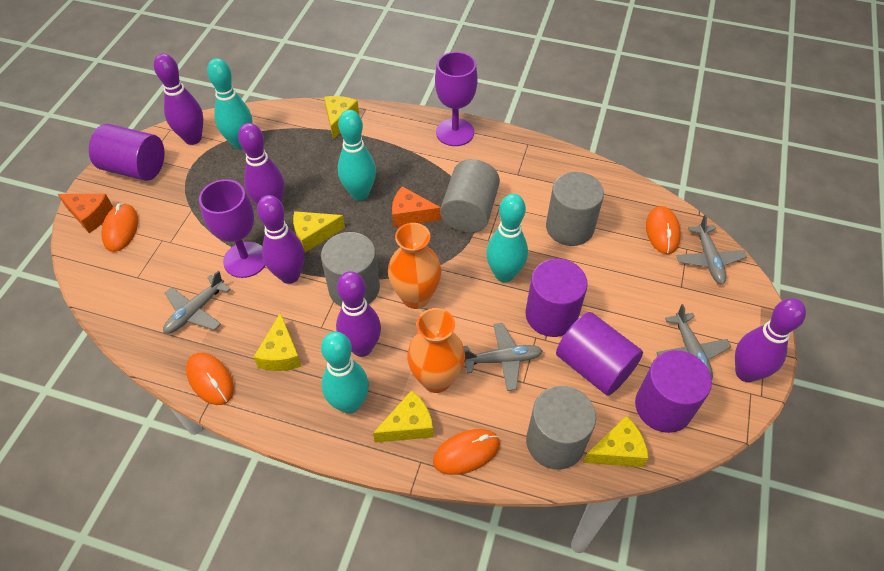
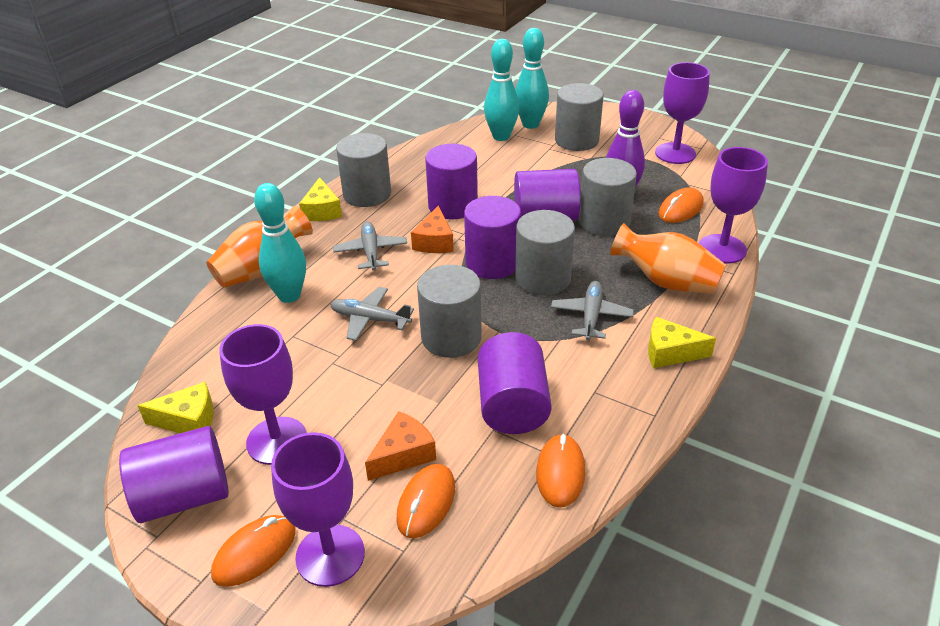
grey cylinder: 4 -> 5
grey plane: 4 -> 3
purple bowling pin: 5 -> 1
purple cylinder: 4 -> 5
purple goblet: 2 -> 4
turquoise bowling pin: 4 -> 3
yellow cheese: 5 -> 3

